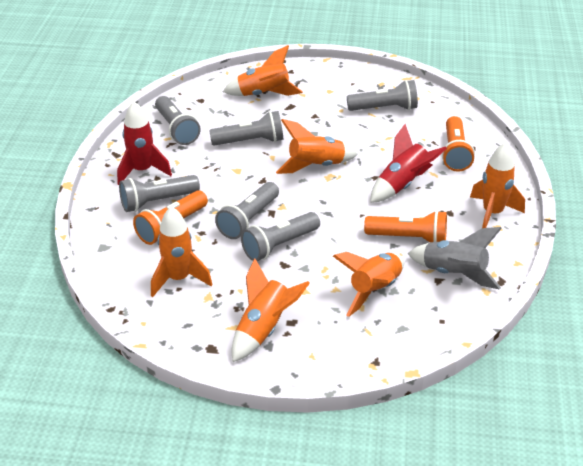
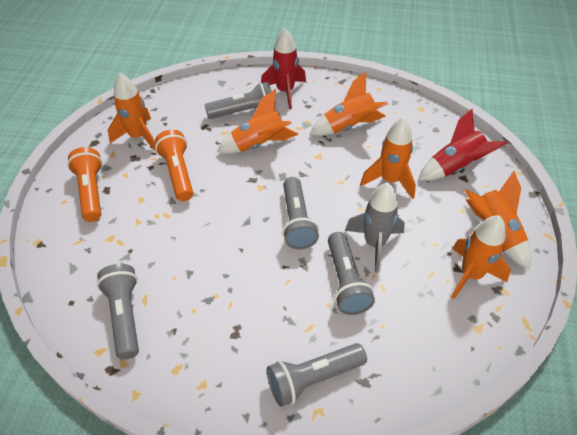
grey flashlight: 6 -> 5
orange flashlight: 3 -> 2

